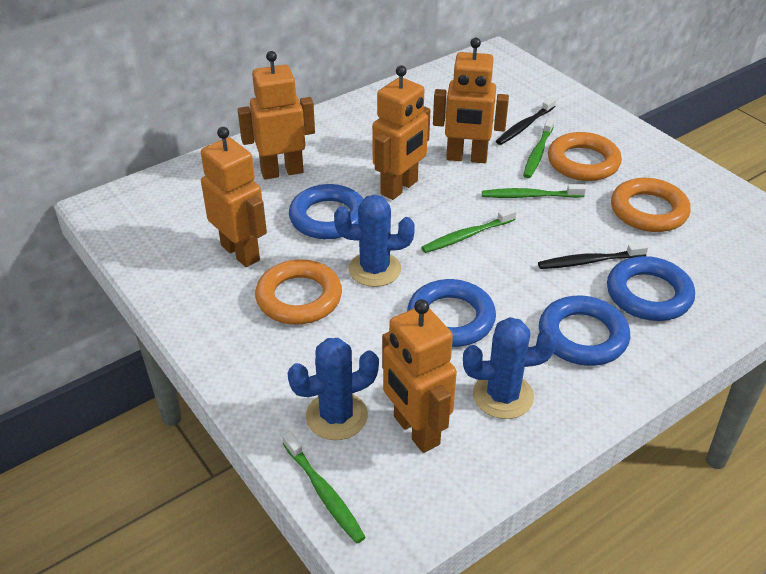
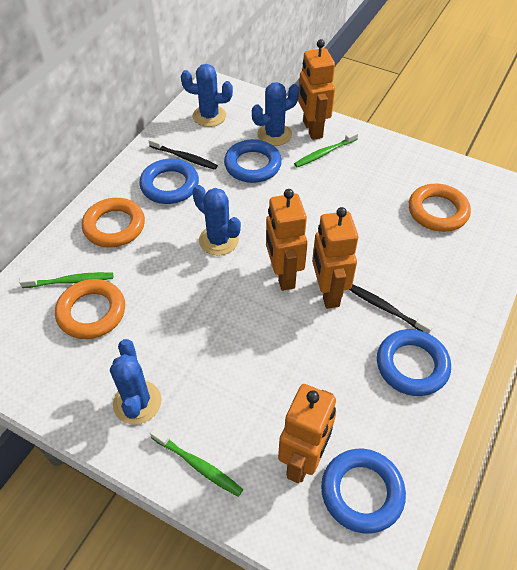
blue cactus: 3 -> 4
green toothbrush: 4 -> 3
orange robot: 5 -> 4

